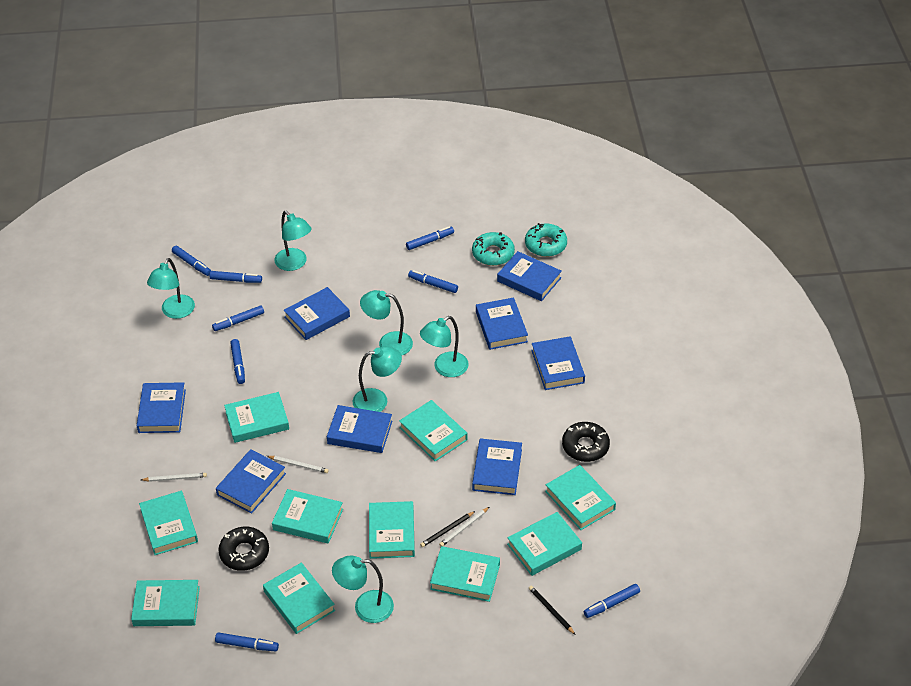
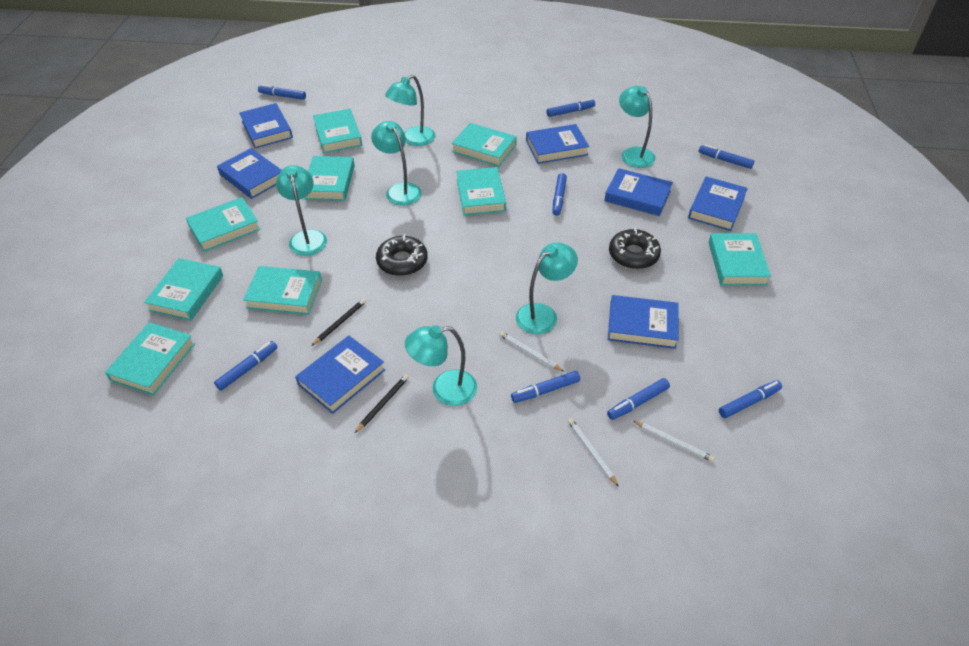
blue book: 8 -> 7
turquoise book: 10 -> 9
turquoise donut: 2 -> 0

